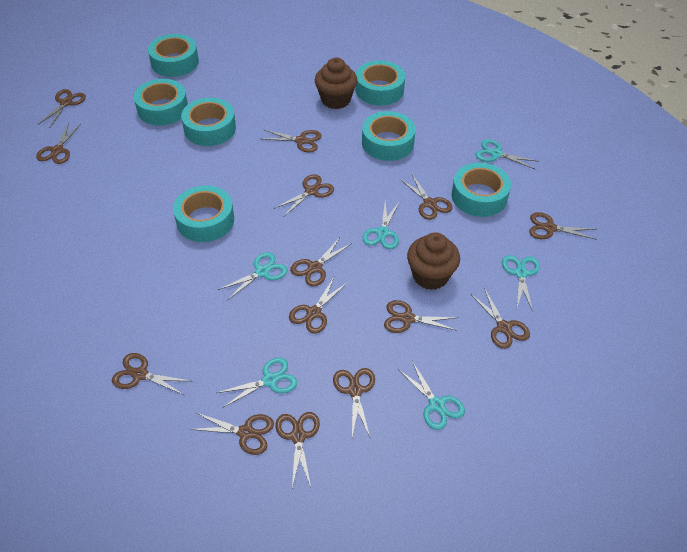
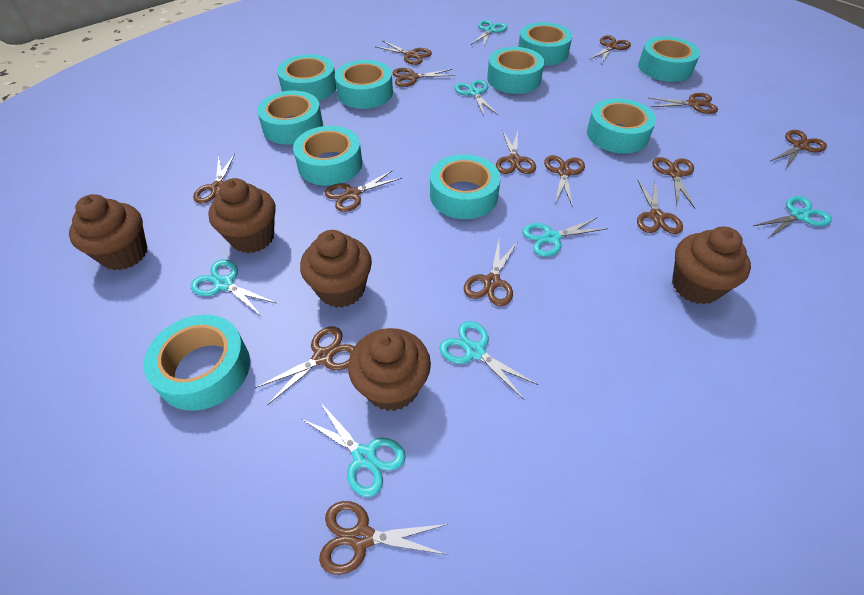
brown cupcake: 2 -> 5
turquoise scissors: 6 -> 7
turquoise tape: 7 -> 10

